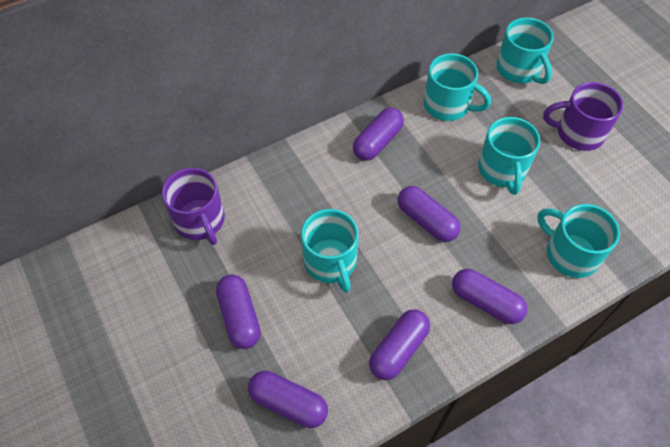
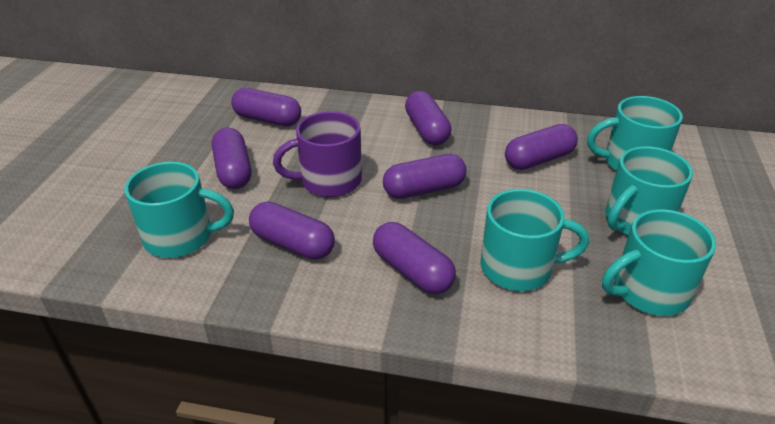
purple capsule: 6 -> 7
purple mug: 2 -> 1

